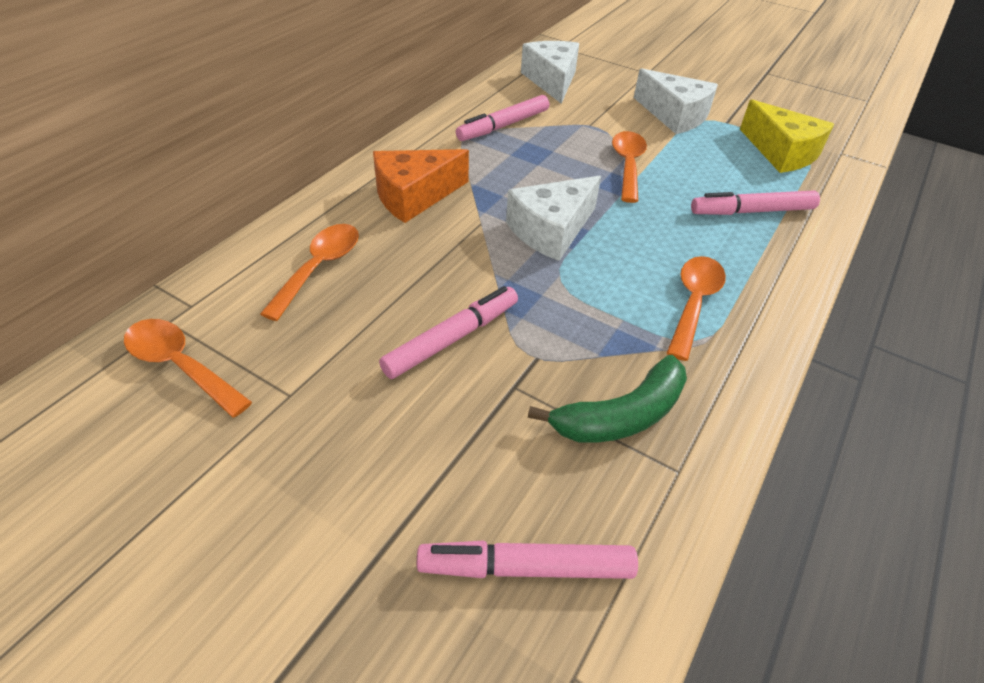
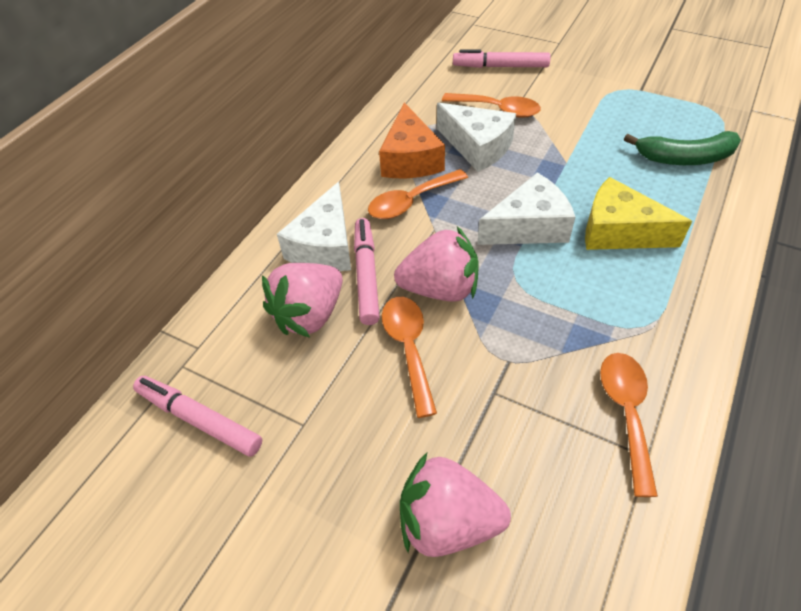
pink marker: 4 -> 3
pink strawberry: 0 -> 3

